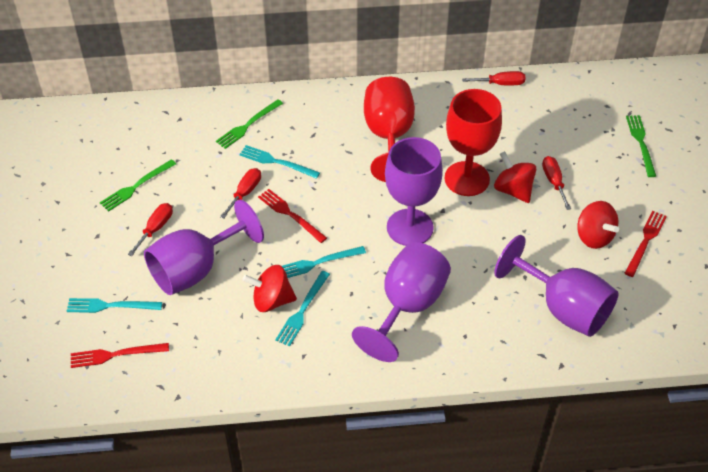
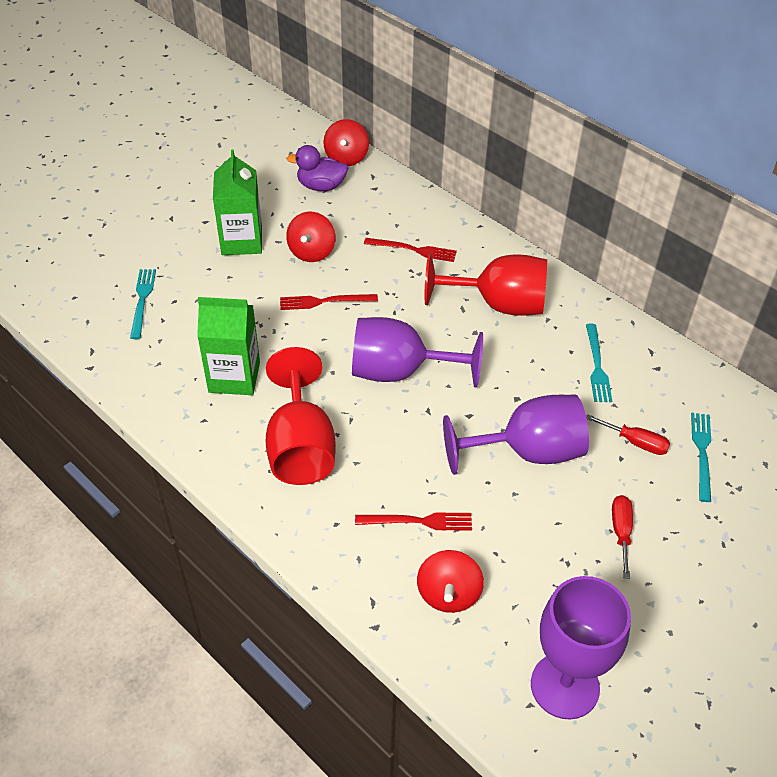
green carton: 0 -> 2
green fork: 3 -> 0
purple duck: 0 -> 1
purple goblet: 4 -> 3
red screwdriver: 4 -> 2
turquoise fork: 4 -> 3

